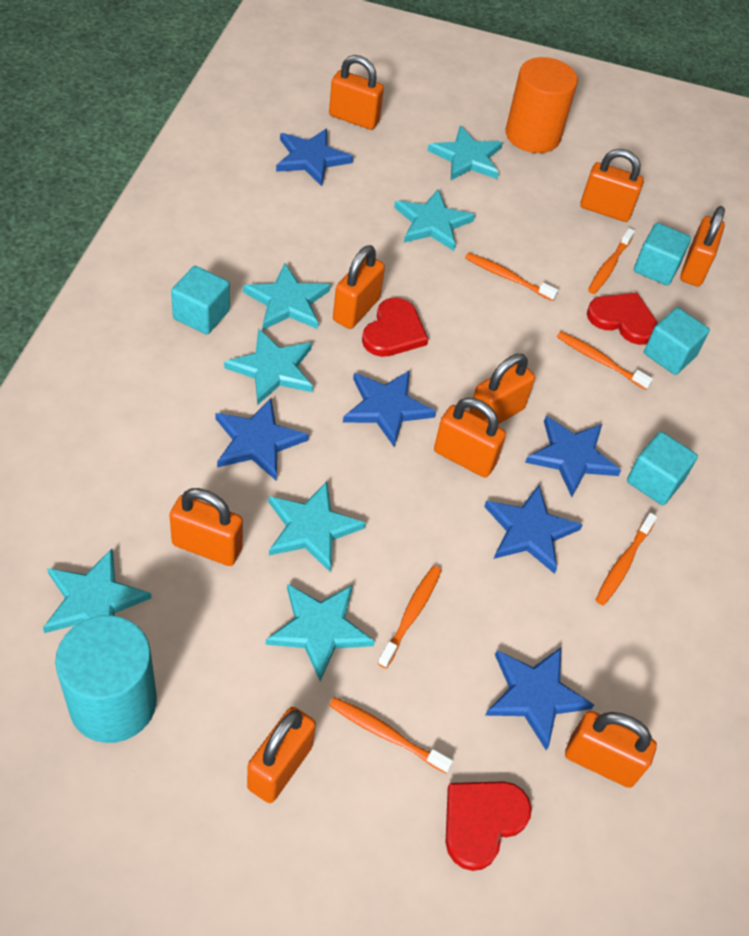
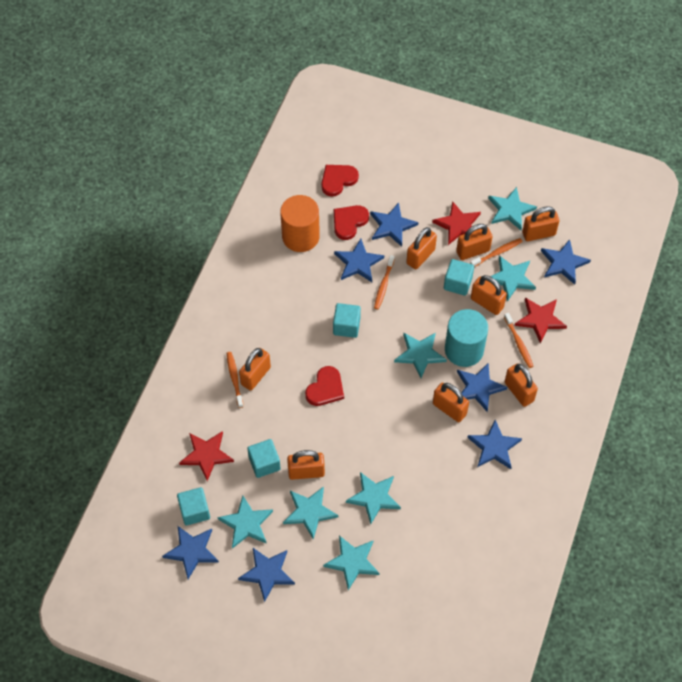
blue star: 6 -> 7
orange padlock: 9 -> 8
orange toothbrush: 6 -> 4
red star: 0 -> 3

